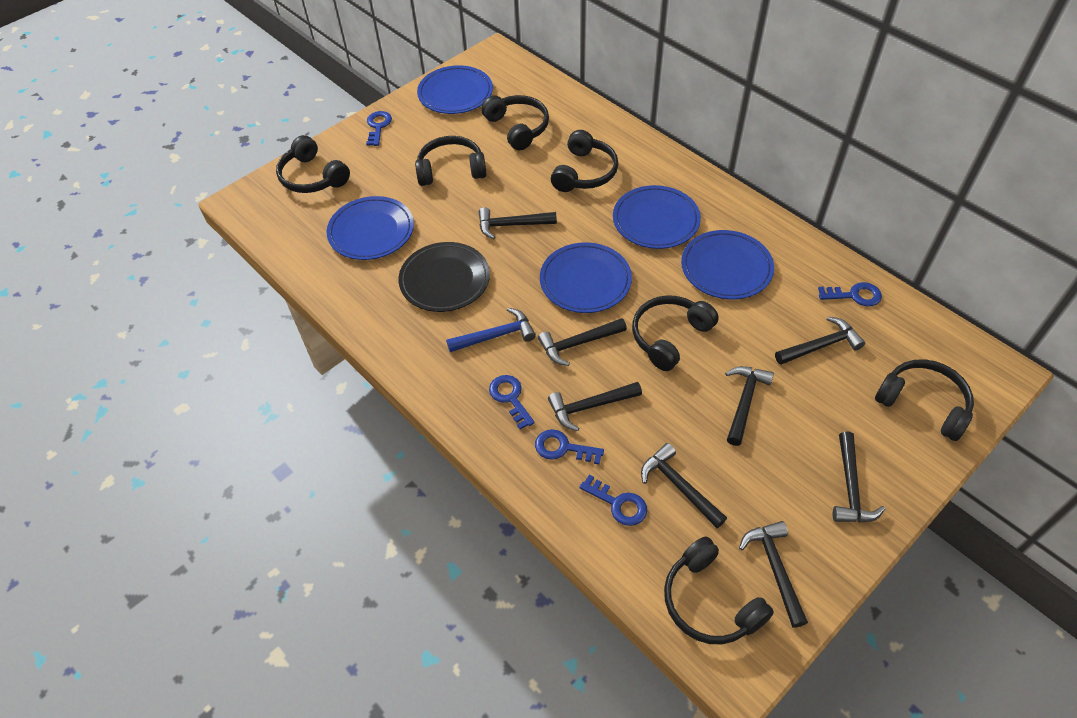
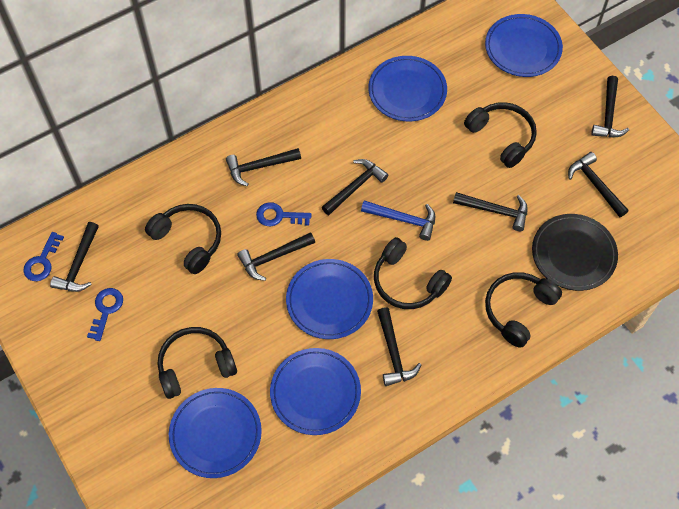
black headphones: 7 -> 5
blue key: 5 -> 3

